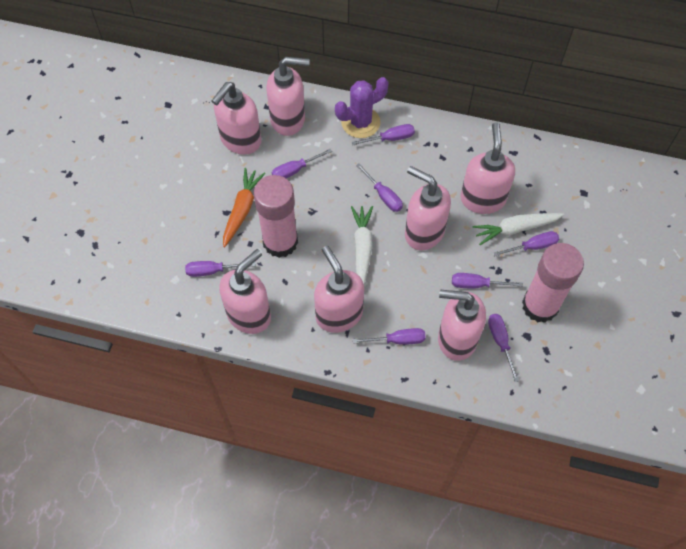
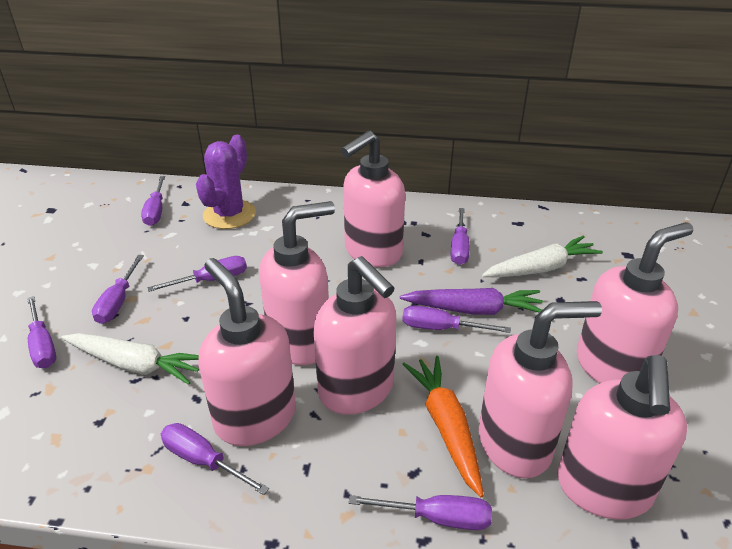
pink glue stick: 2 -> 0
purple carrot: 0 -> 1

